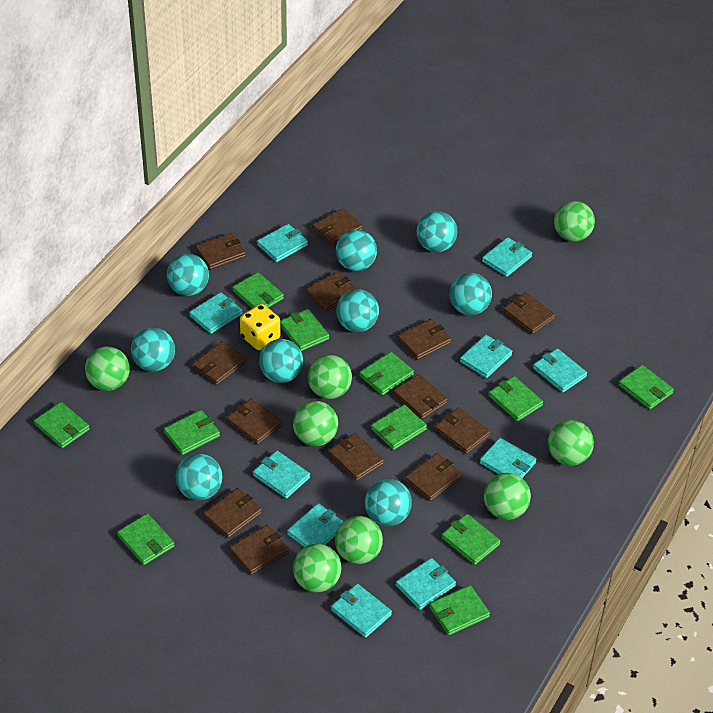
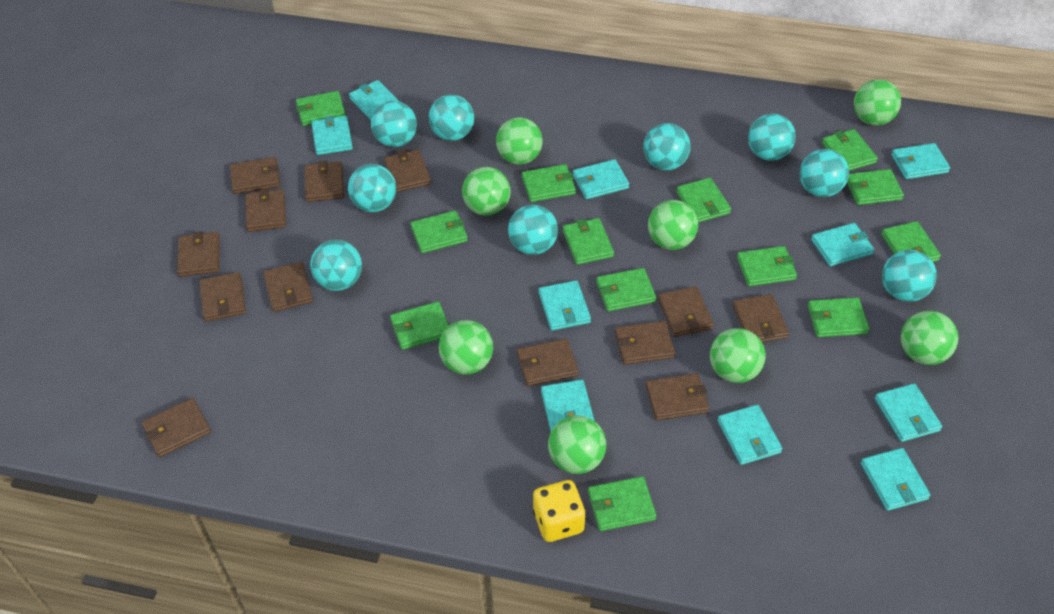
green wallet: 11 -> 13

